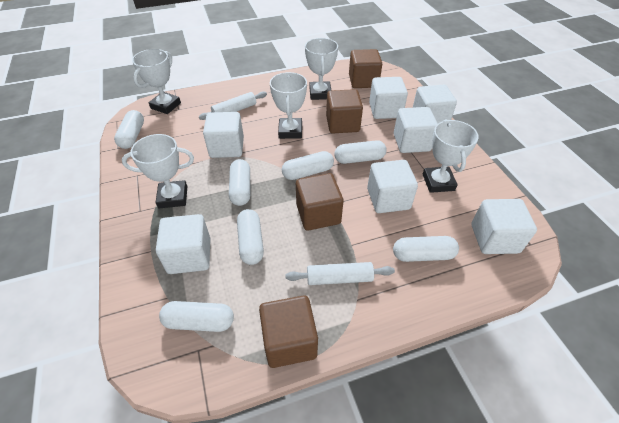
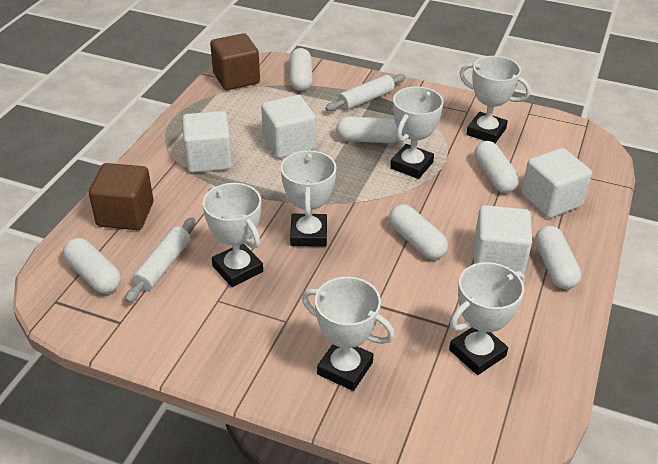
brown cube: 4 -> 2
white capsule: 7 -> 6
white cube: 7 -> 4
white trophy: 5 -> 6

